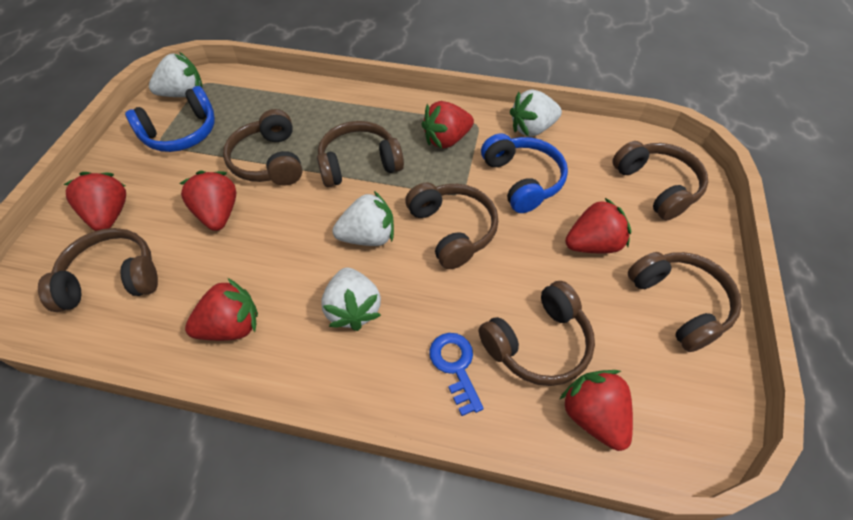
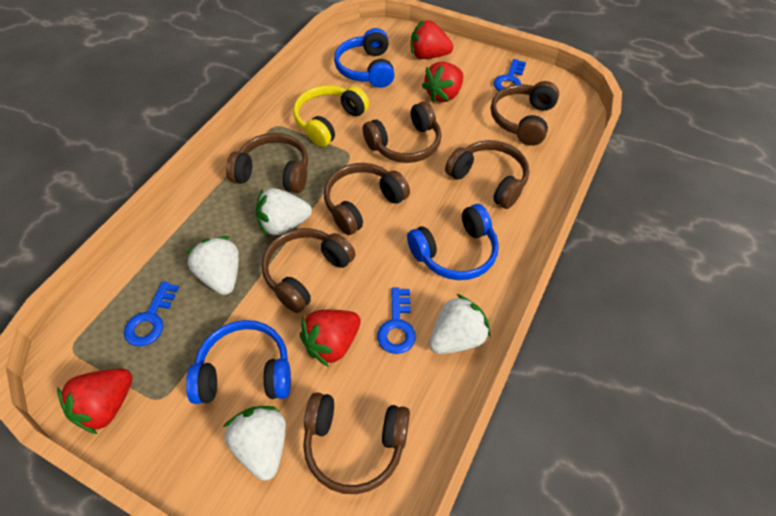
blue headphones: 2 -> 3
blue key: 1 -> 3
red strawberry: 6 -> 4
yellow headphones: 0 -> 1

